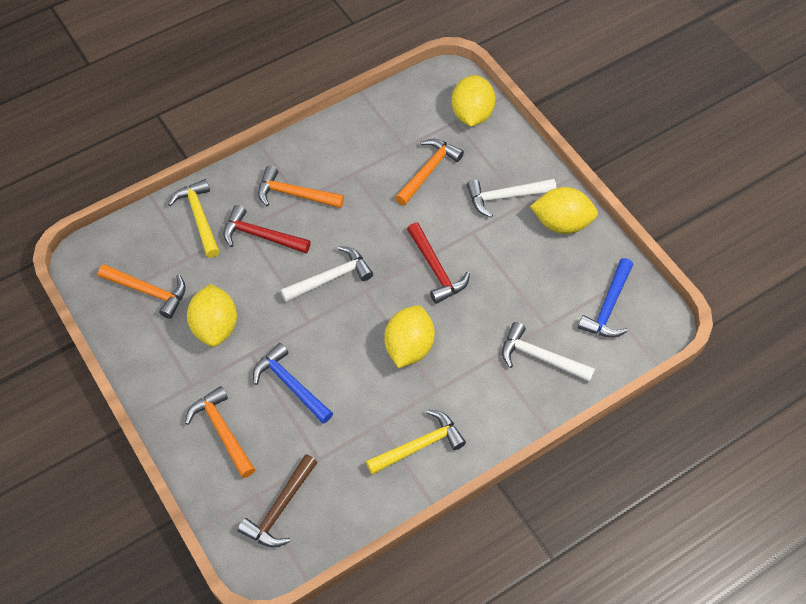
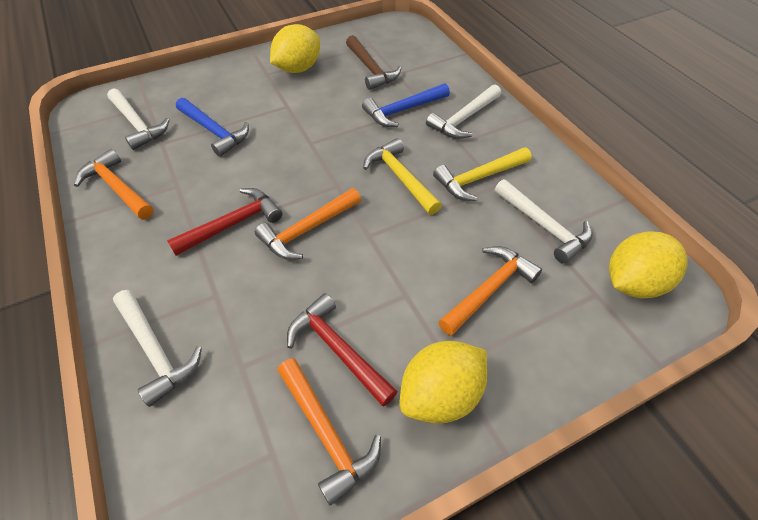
white hammer: 3 -> 4
yellow lemon: 4 -> 3

